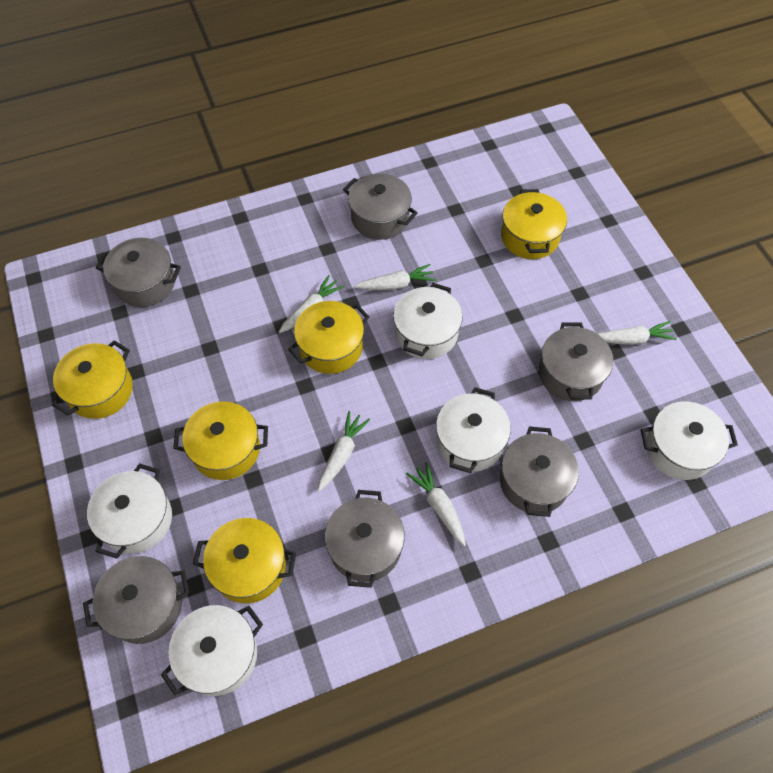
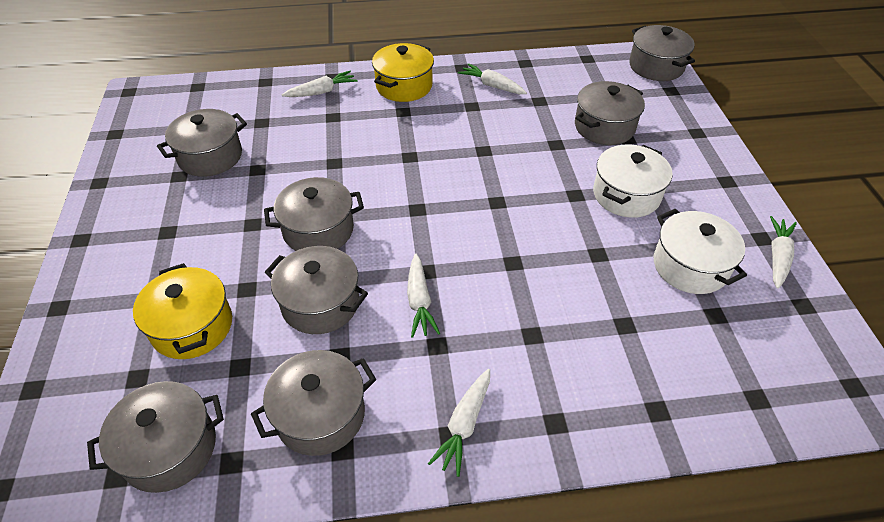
grey pot: 6 -> 7
white pot: 5 -> 2
yellow pot: 5 -> 2

